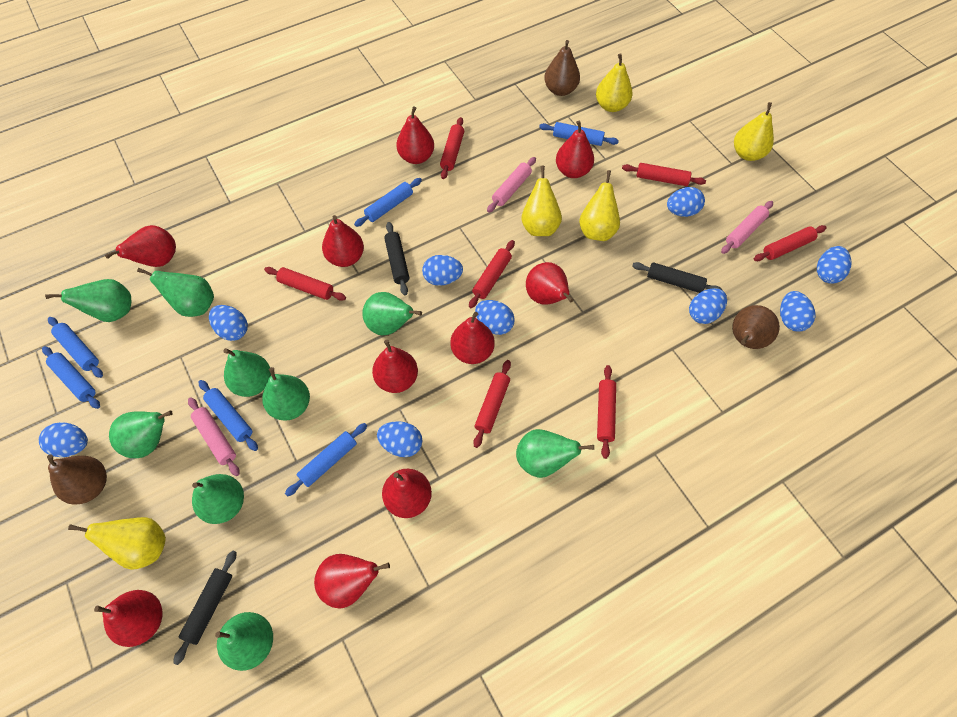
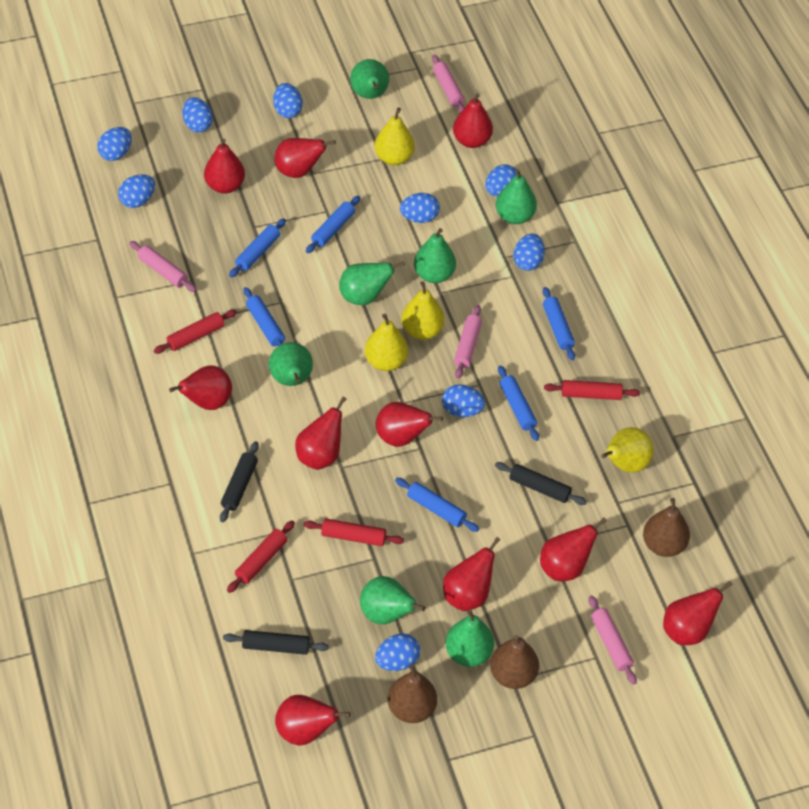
green pear: 9 -> 7
pink rolling pin: 3 -> 4
red rolling pin: 7 -> 4
yellow pear: 5 -> 4

